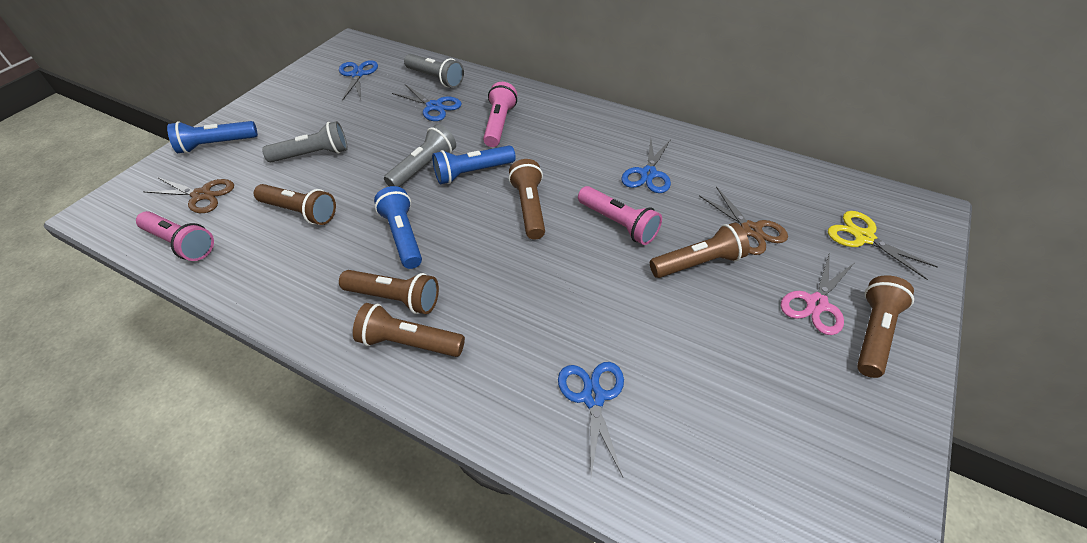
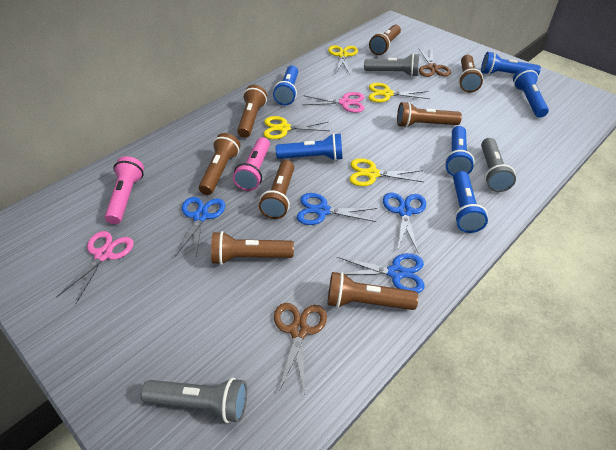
blue flashlight: 3 -> 6
brown flashlight: 6 -> 8
pink flashlight: 3 -> 2
pink scissors: 1 -> 2
yellow scissors: 1 -> 4

